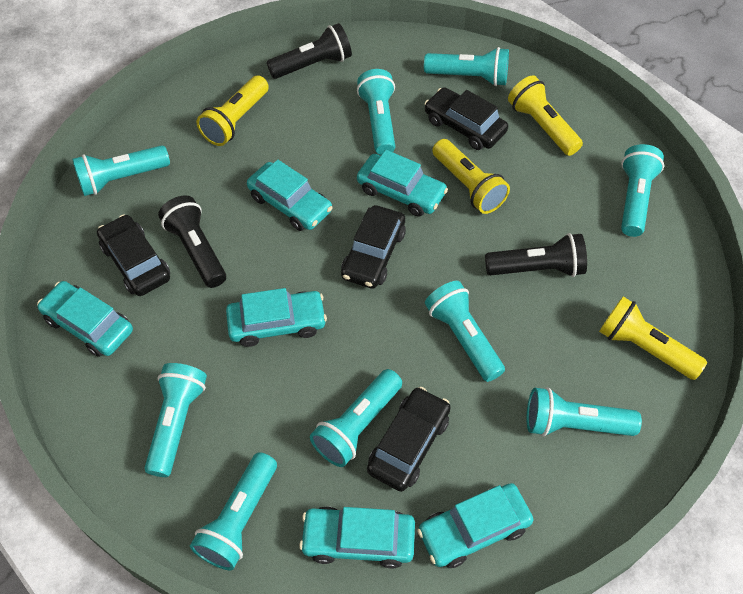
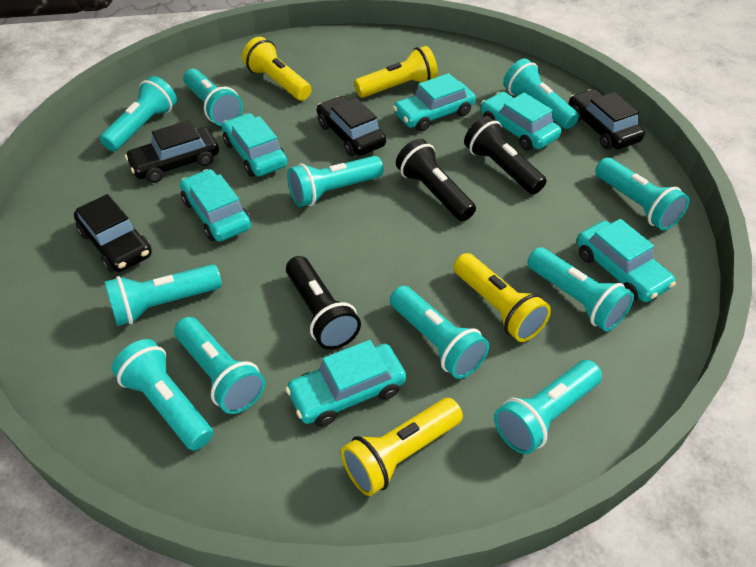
turquoise flashlight: 9 -> 11

